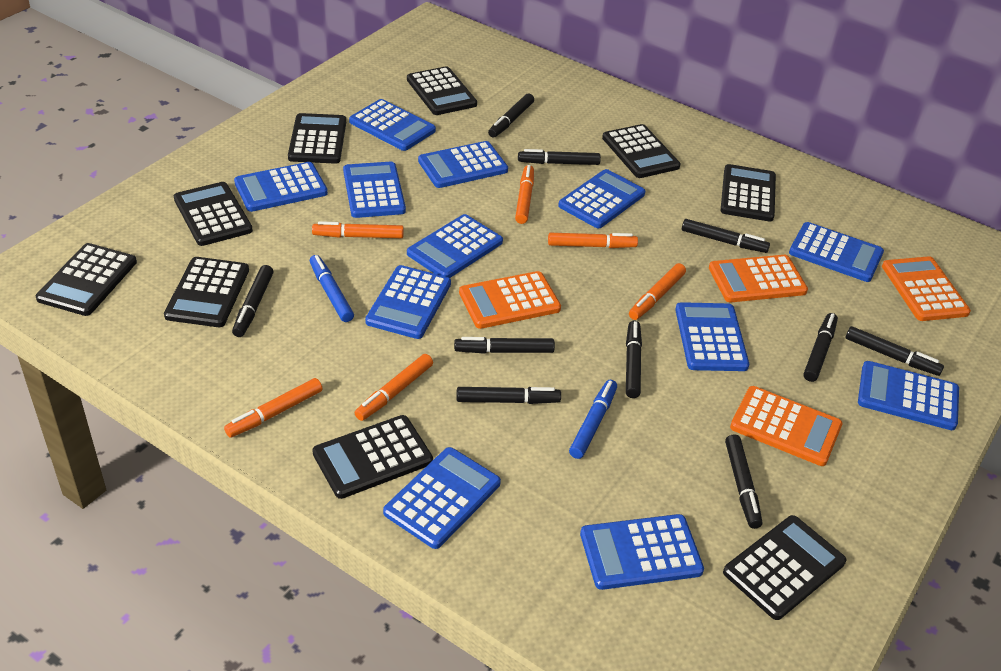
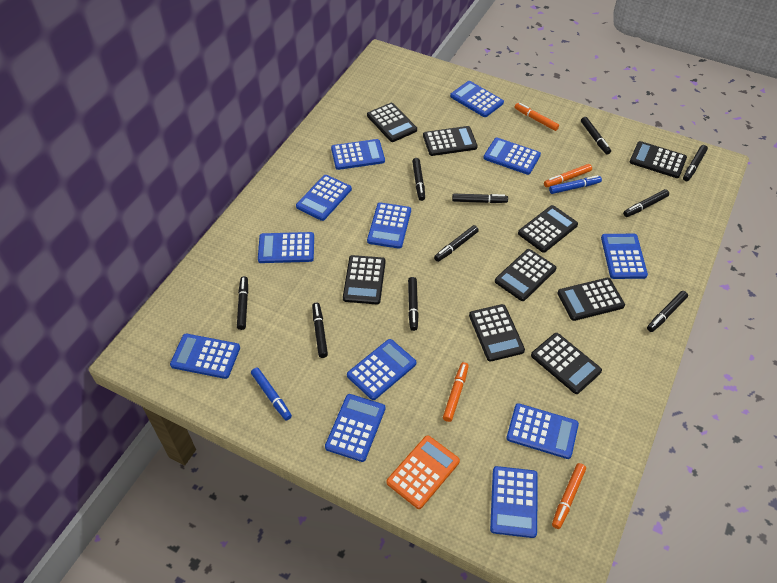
orange calculator: 4 -> 1
orange marker: 6 -> 4

